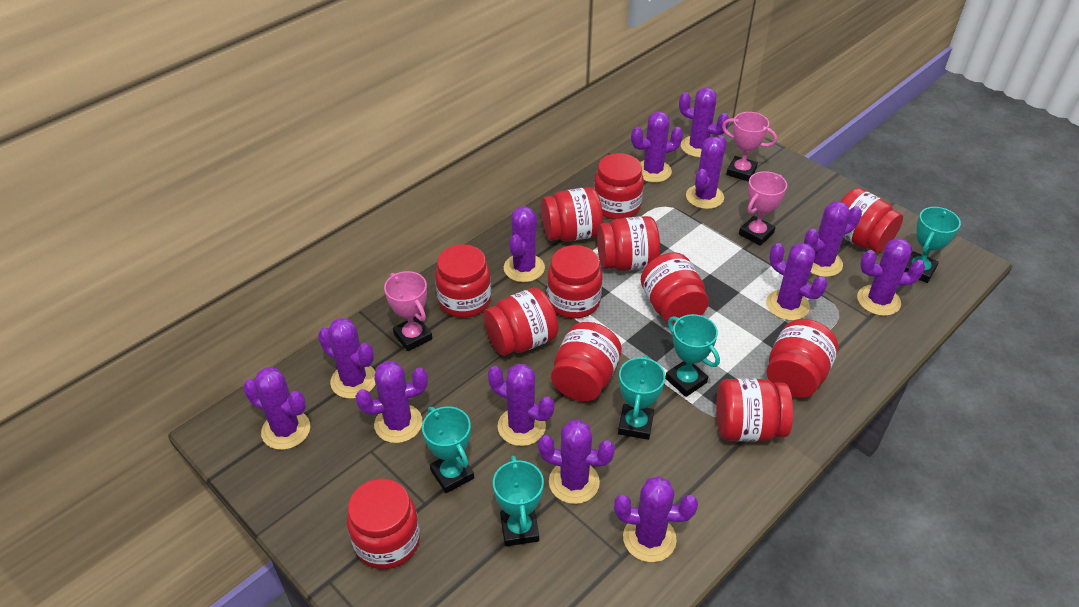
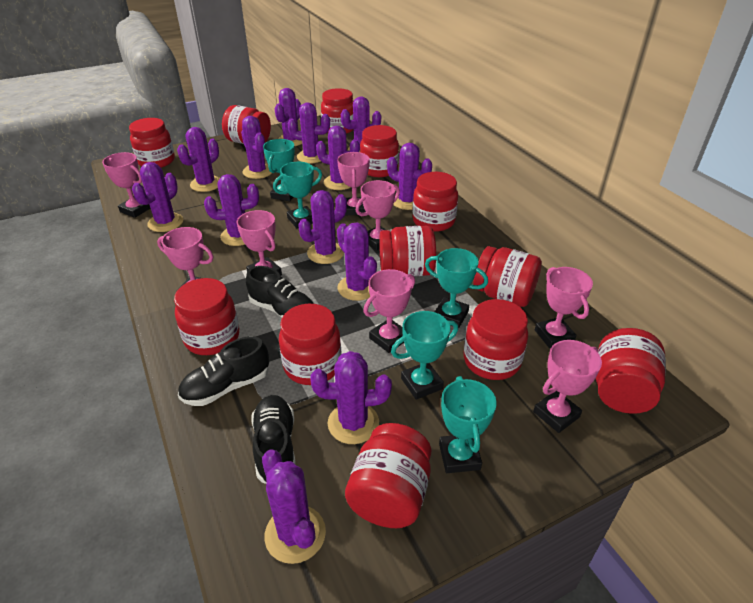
black shoe: 0 -> 3
pink trophy: 3 -> 8

